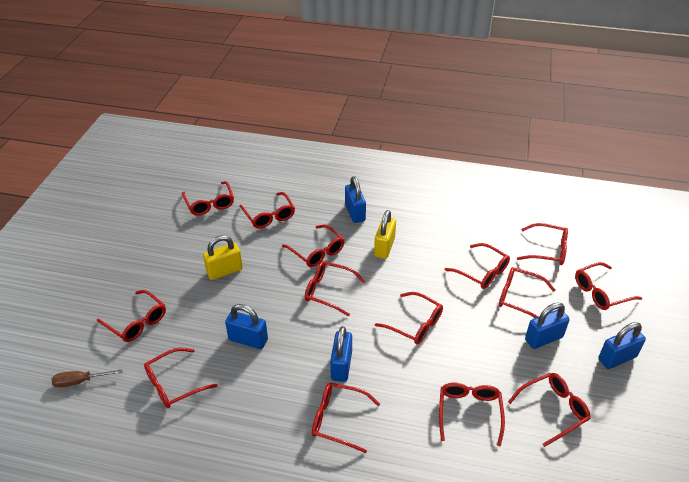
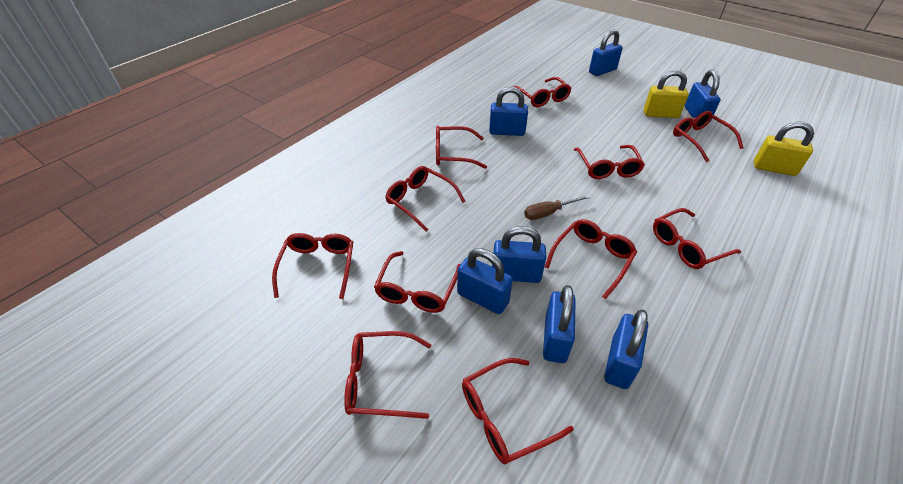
blue padlock: 5 -> 7
red glasses: 14 -> 11

